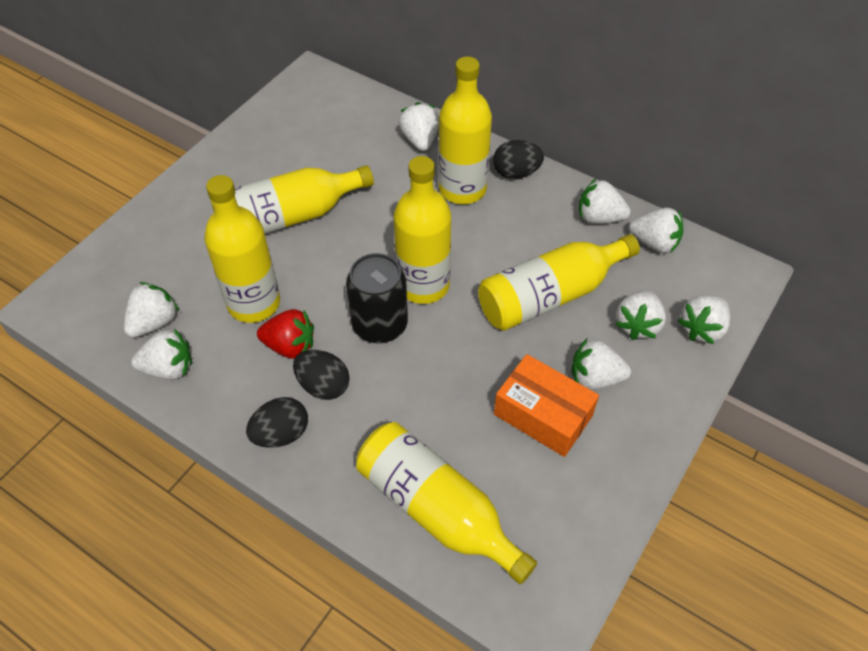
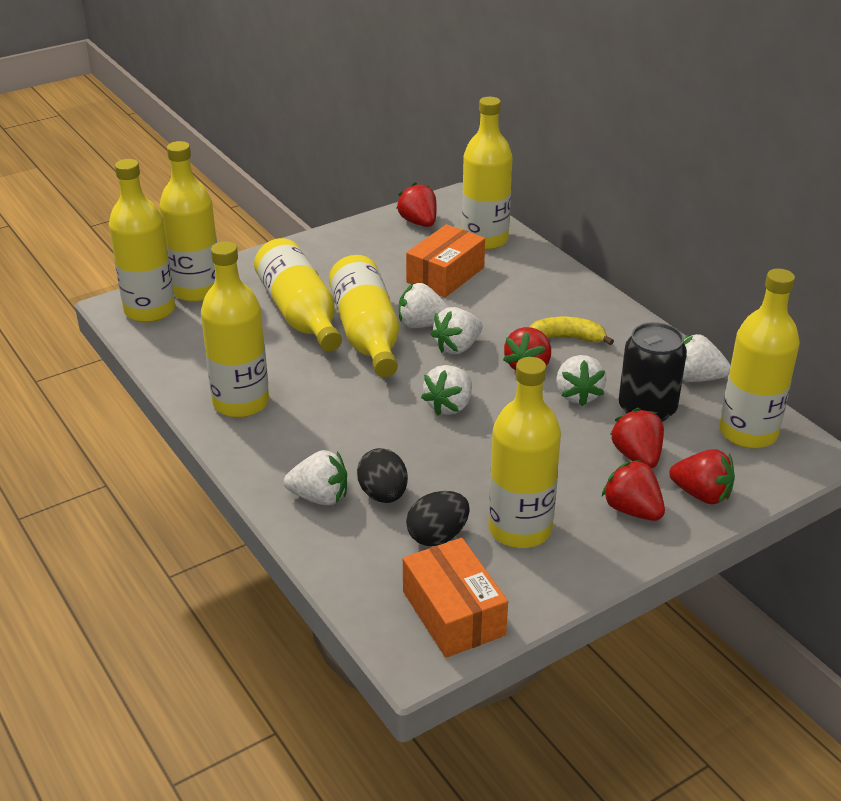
black egg: 3 -> 2
orange box: 1 -> 2
red strawberry: 1 -> 5
white strawberry: 8 -> 6
yellow banana: 0 -> 1
yellow bottle: 6 -> 8

